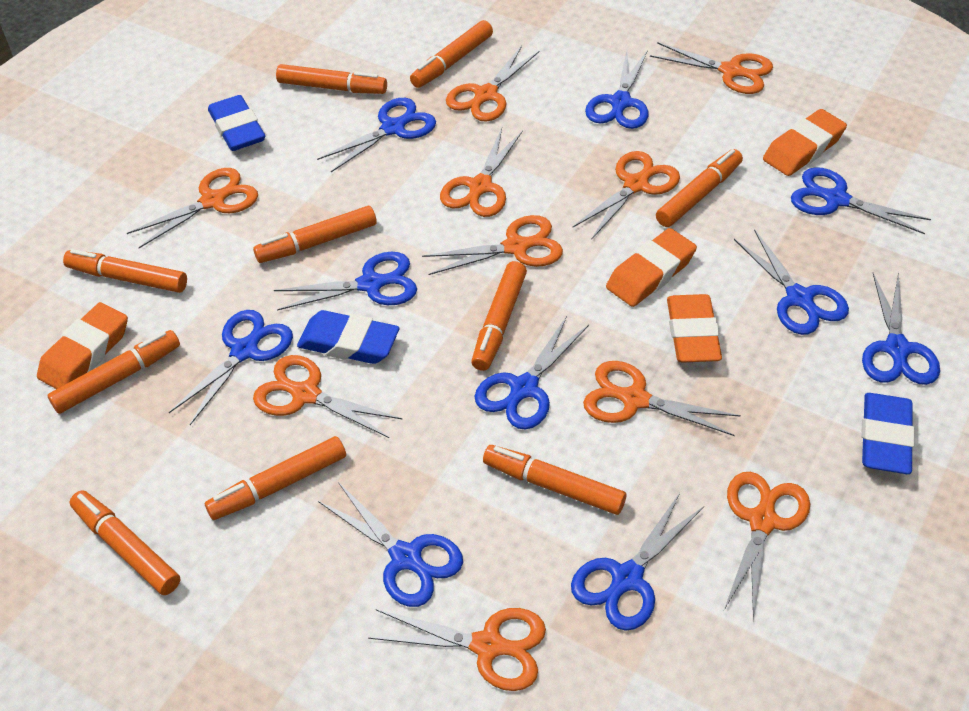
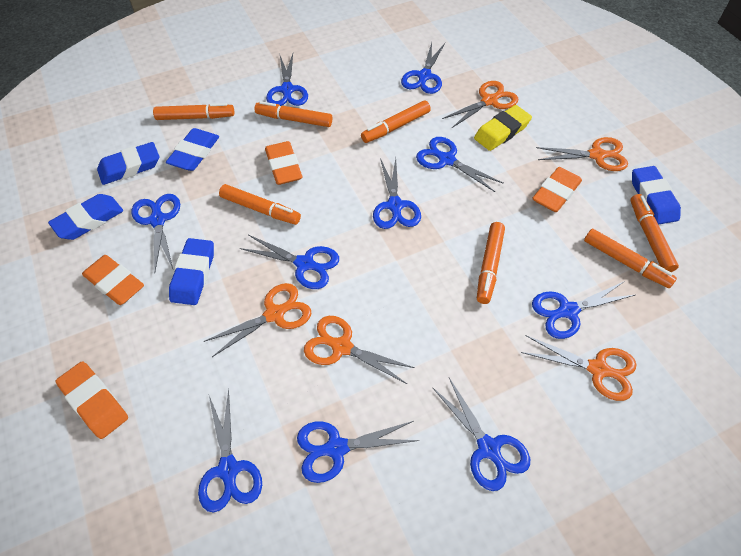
blue eraser: 3 -> 5
orange marker: 10 -> 7
orange scissors: 10 -> 5
yellow eraser: 0 -> 1

